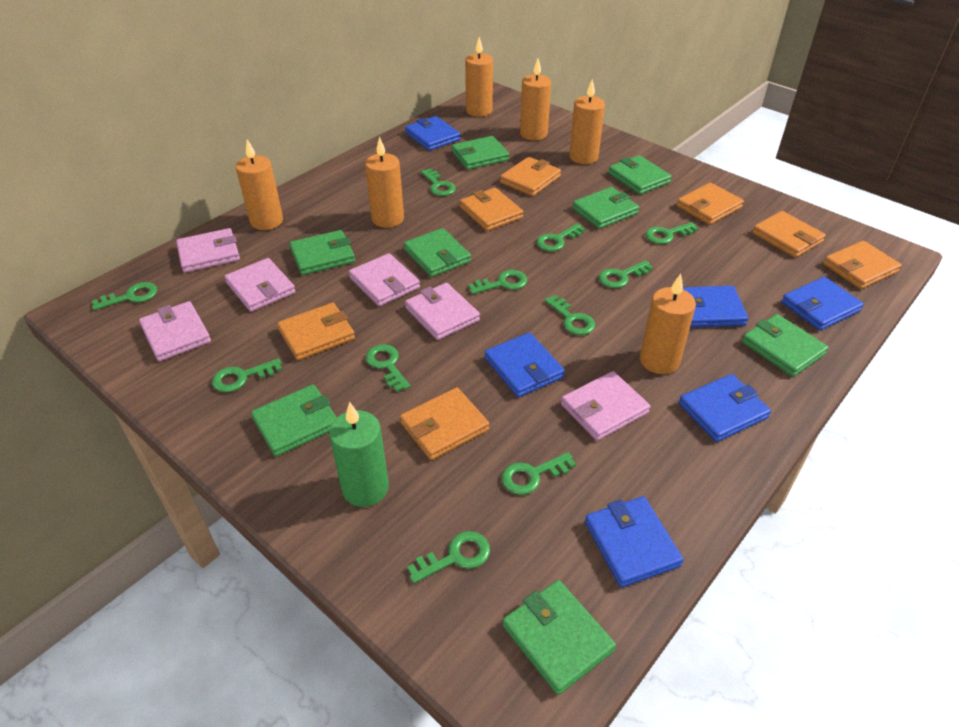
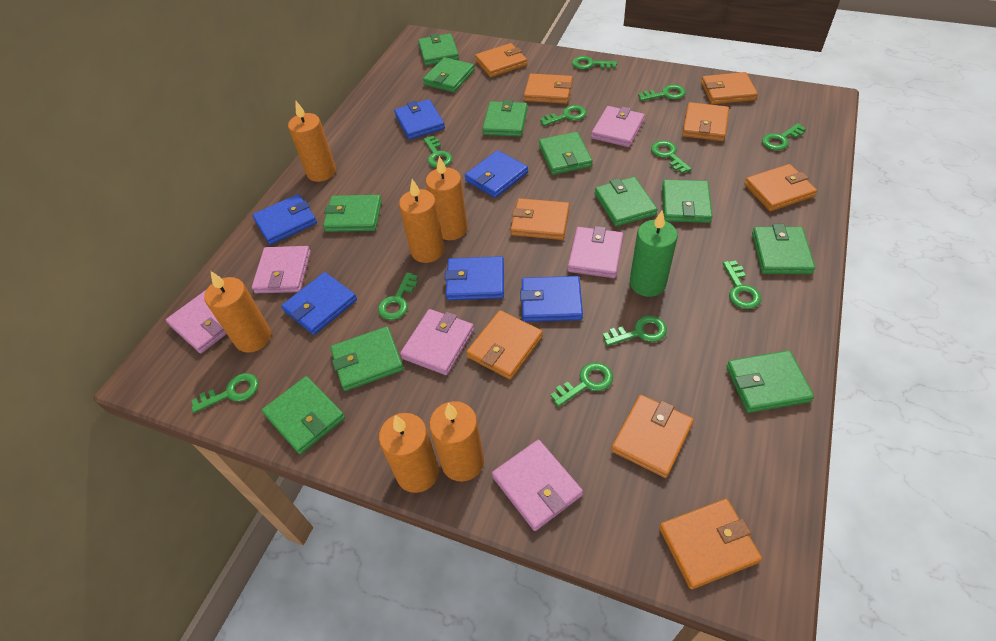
green wallet: 8 -> 11
orange wallet: 7 -> 9

